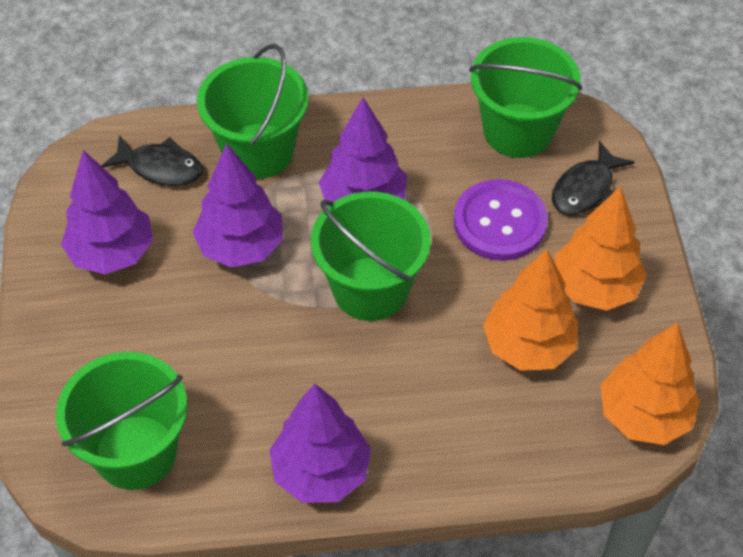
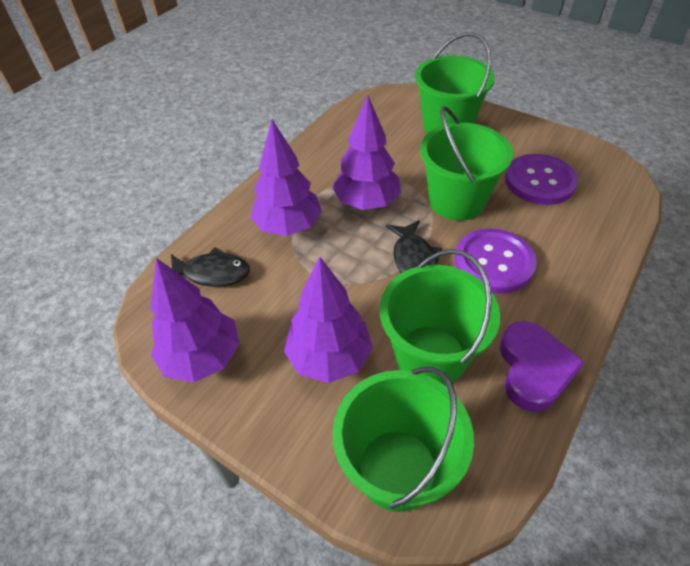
orange tree: 3 -> 0
purple button: 1 -> 2
purple heart: 0 -> 1

